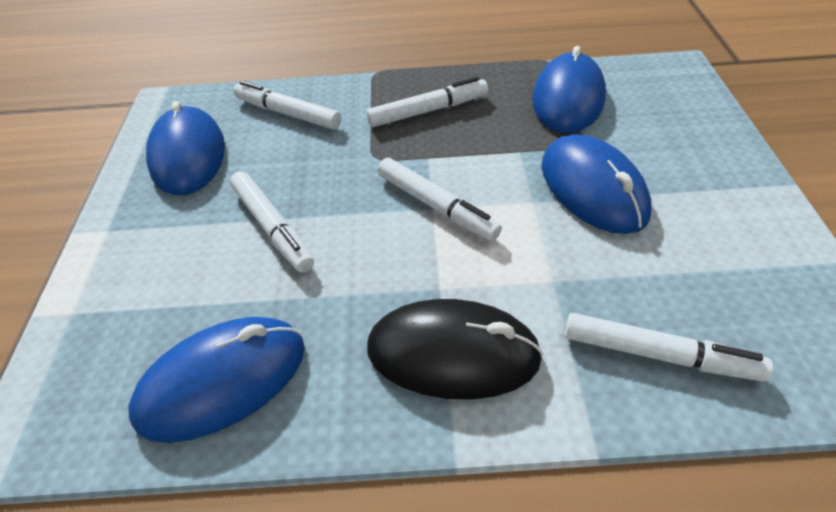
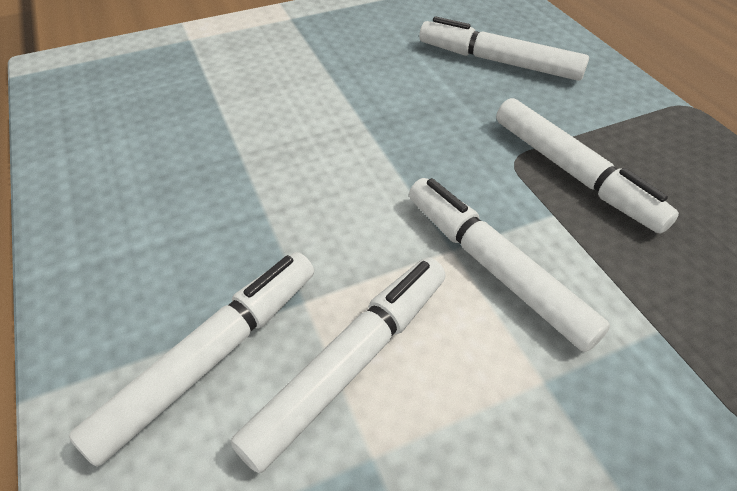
black mouse: 1 -> 0
blue mouse: 4 -> 0

